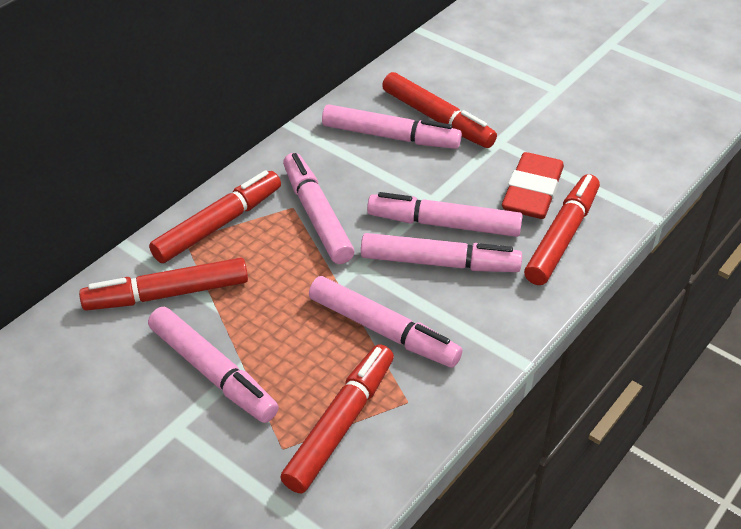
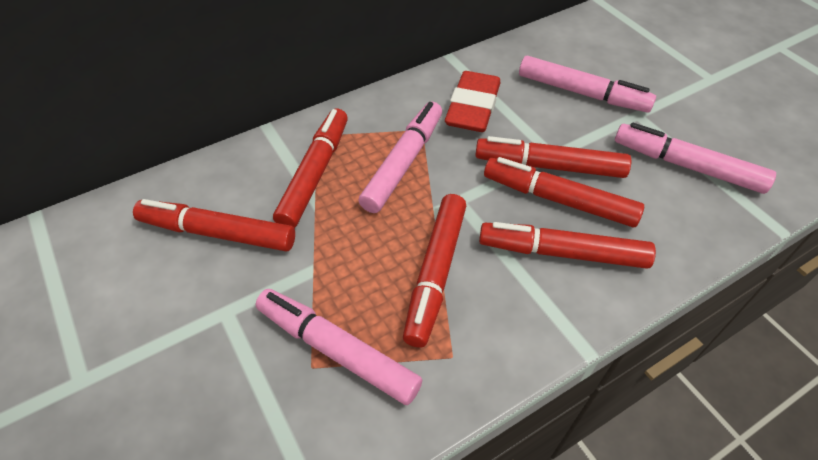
pink marker: 6 -> 4
red marker: 5 -> 6

